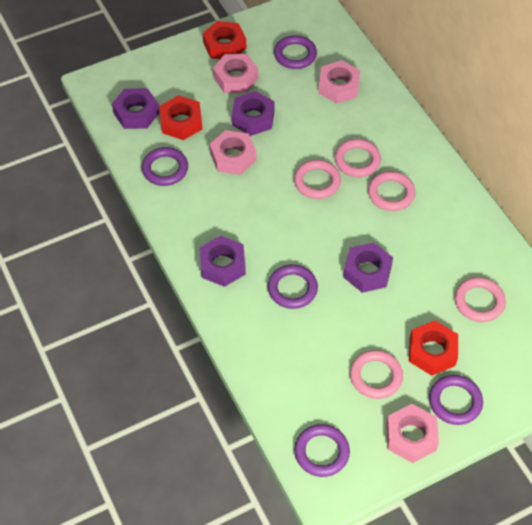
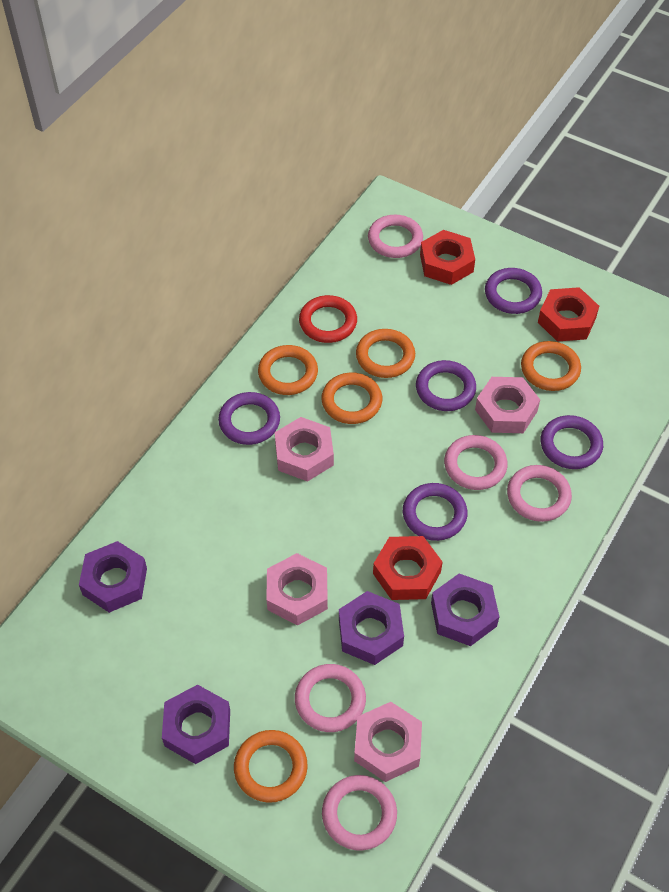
orange ring: 0 -> 5
red ring: 0 -> 1

